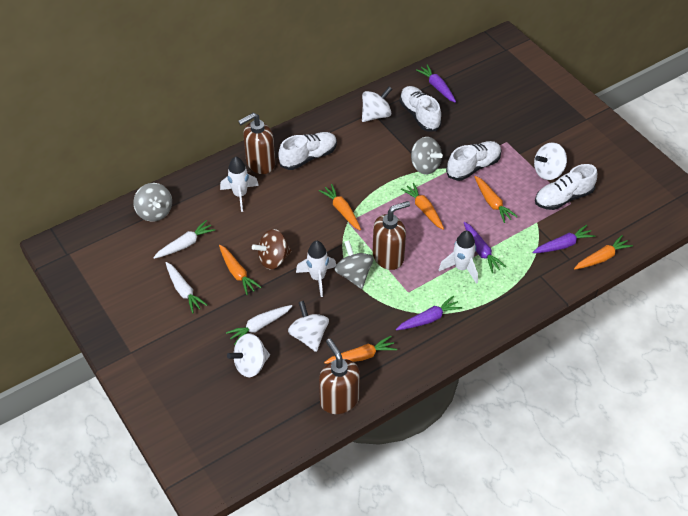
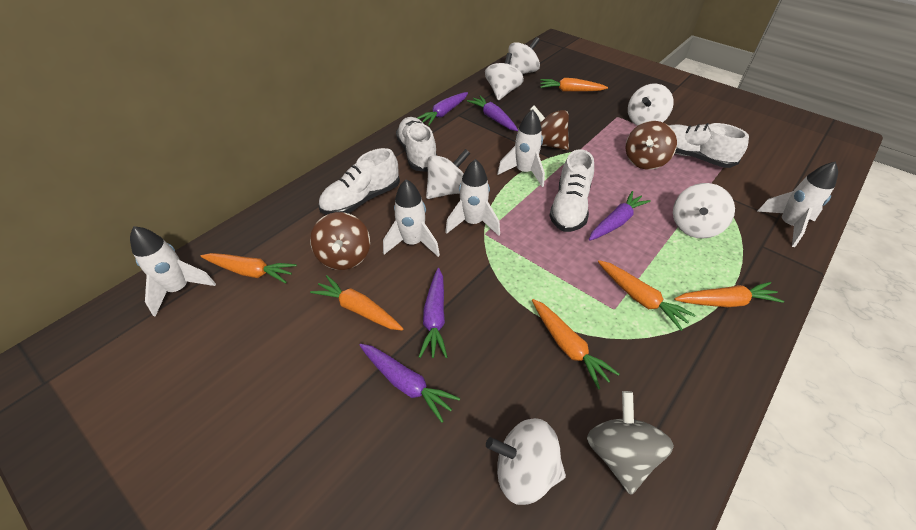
brown soap dispenser: 3 -> 0
brown spinning top: 1 -> 3
grey spinning top: 3 -> 1
purple carrot: 4 -> 5
white carrot: 3 -> 0
white rocket: 3 -> 5
white spinning top: 4 -> 6

